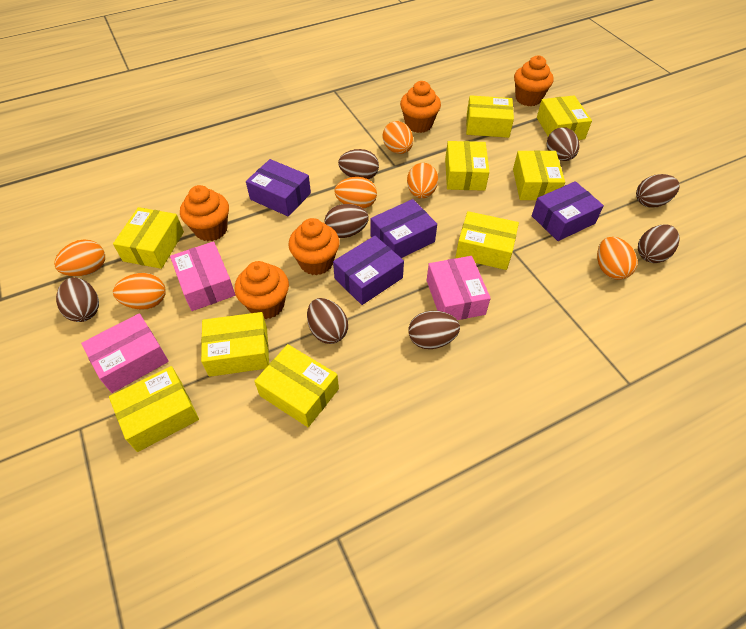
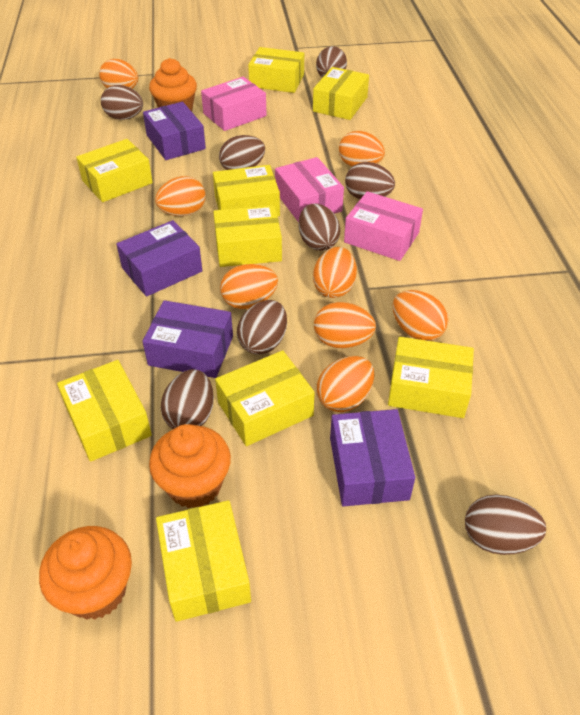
orange cupcake: 5 -> 3
orange egg: 6 -> 8

